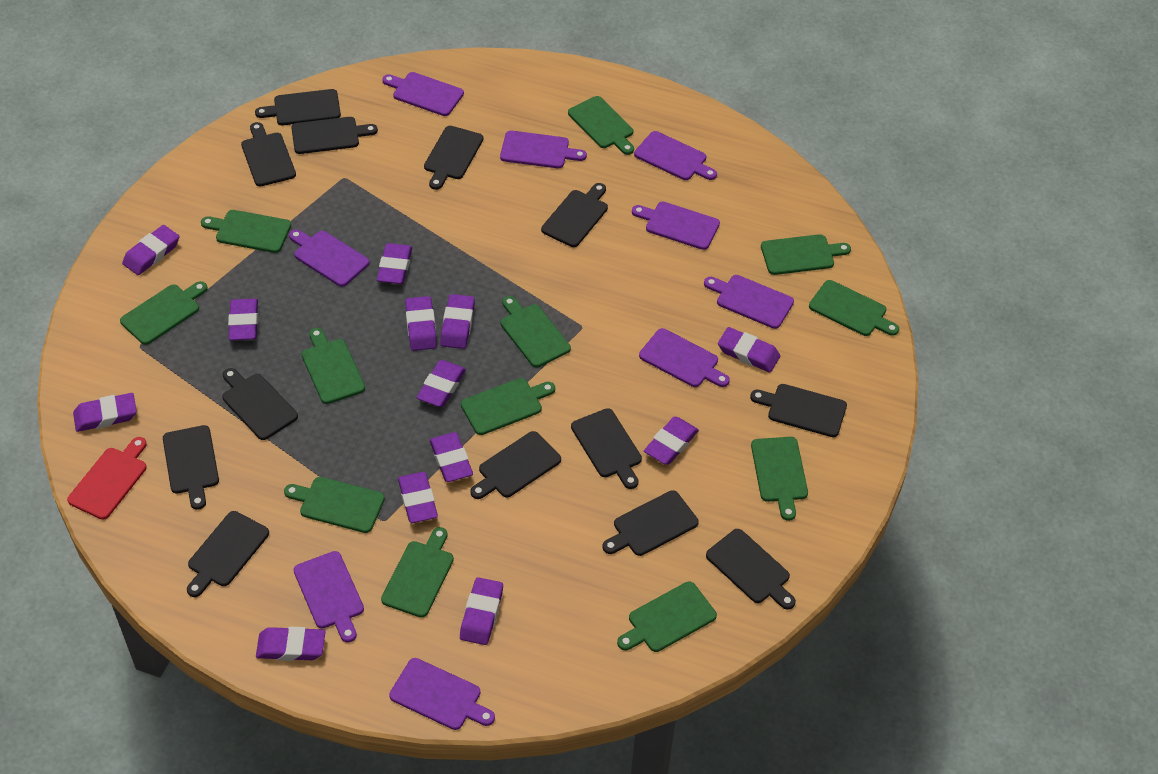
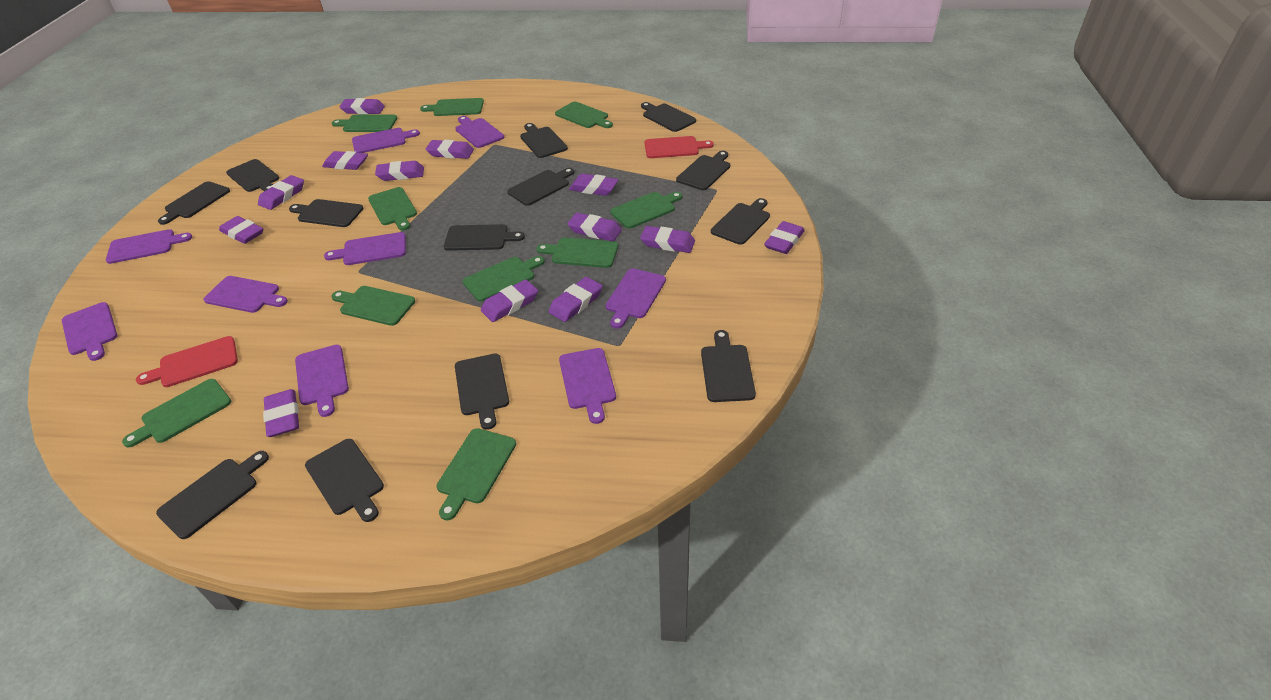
green cutting board: 12 -> 10
red cutting board: 1 -> 2

